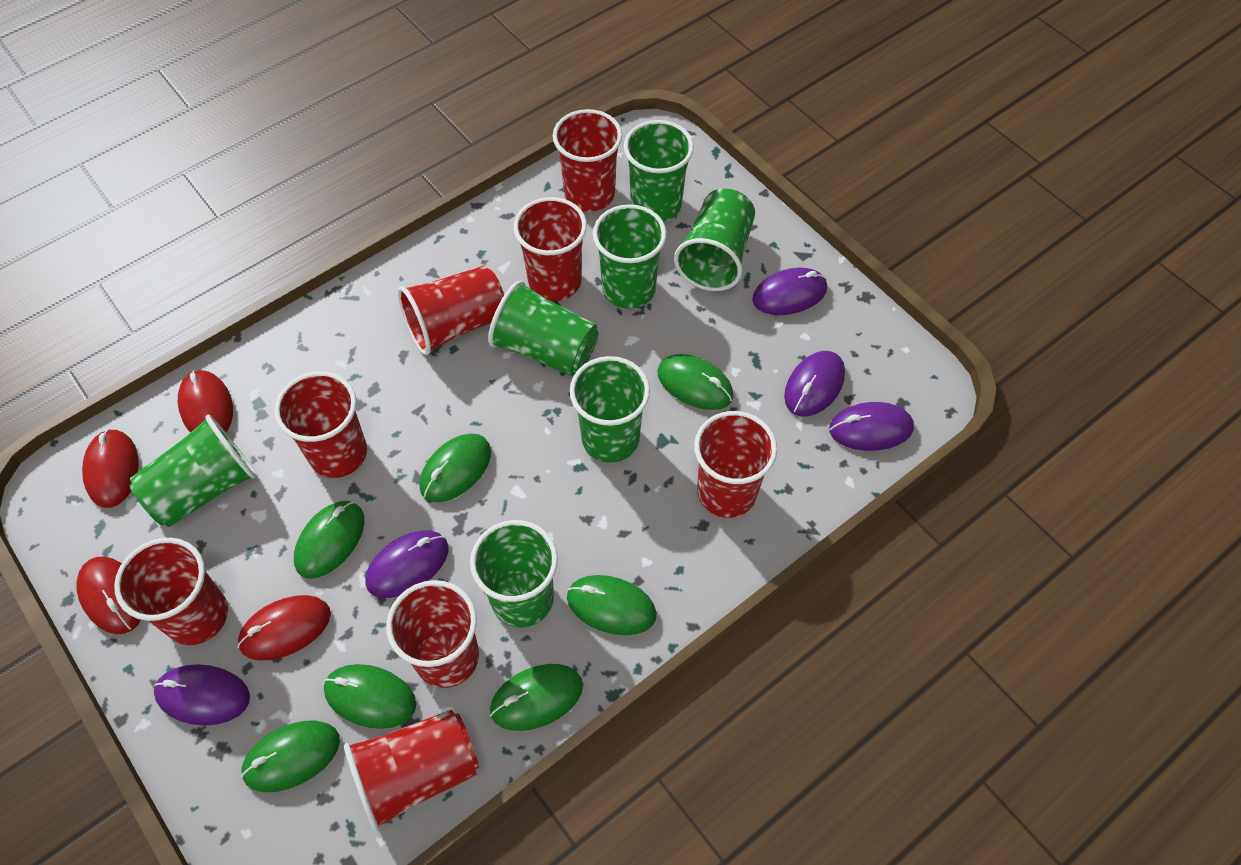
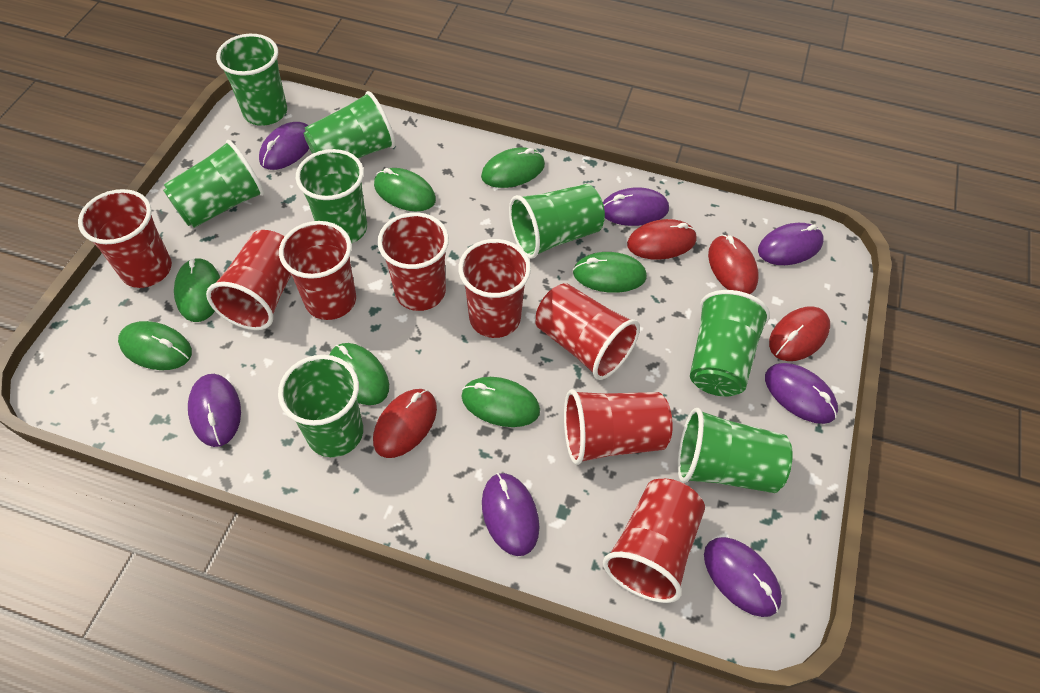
green cup: 7 -> 8
purple mouse: 5 -> 7

